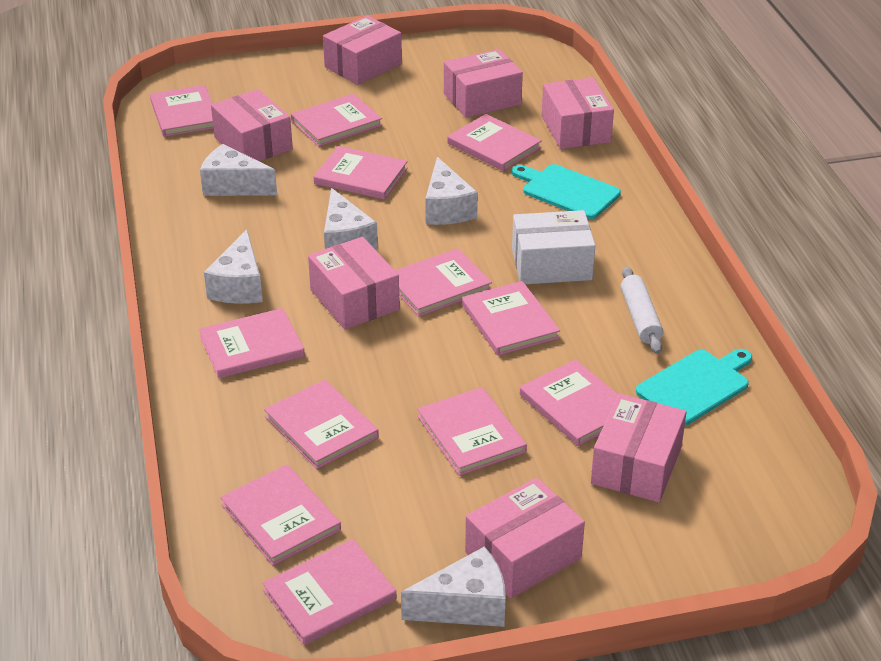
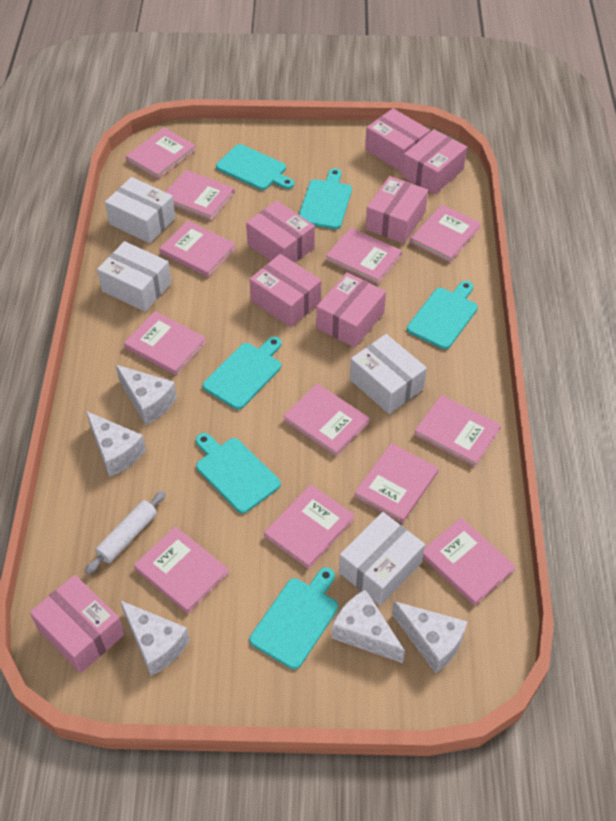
turquoise cutting board: 2 -> 6
white box: 1 -> 4

